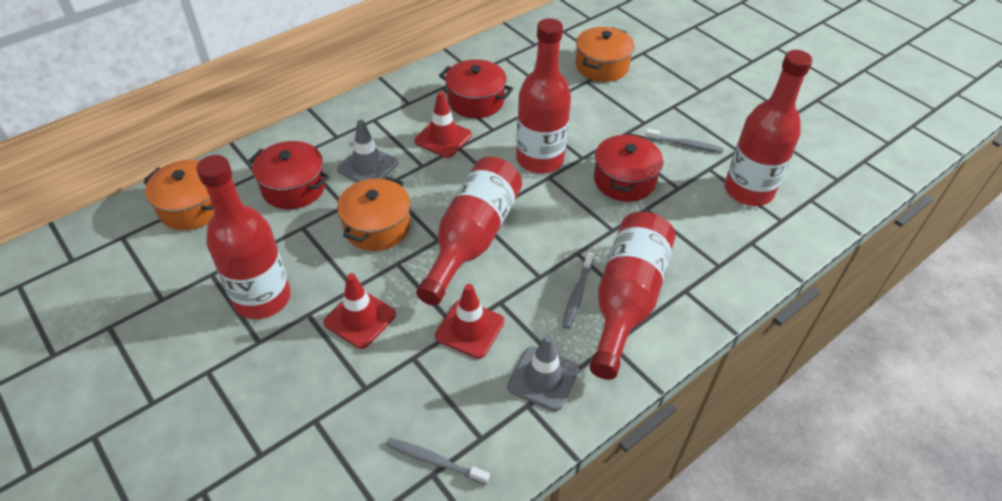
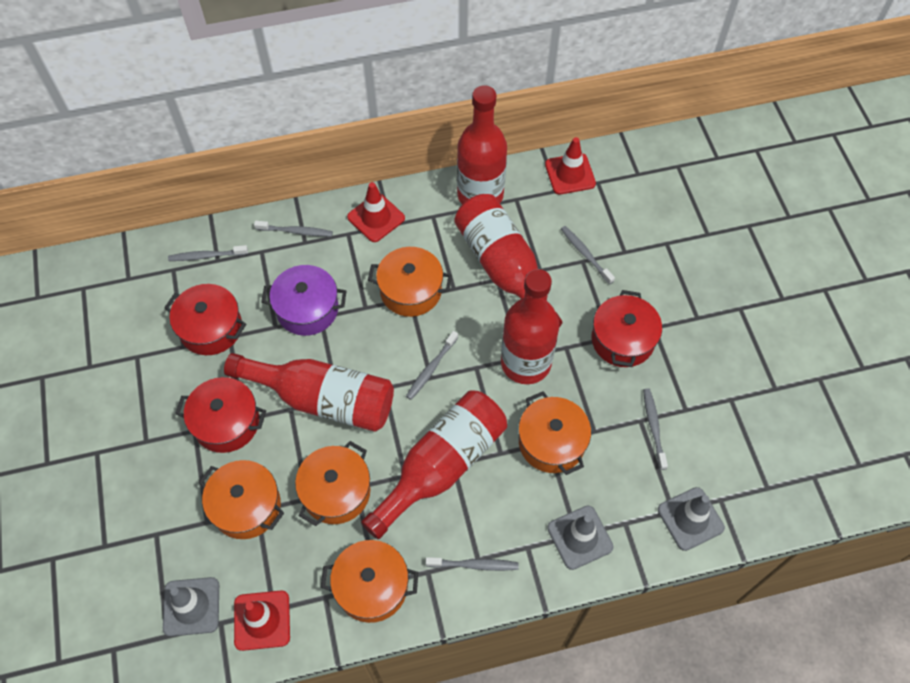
grey toothbrush: 3 -> 6
grey traffic cone: 2 -> 3
orange pot: 3 -> 5
purple pot: 0 -> 1

